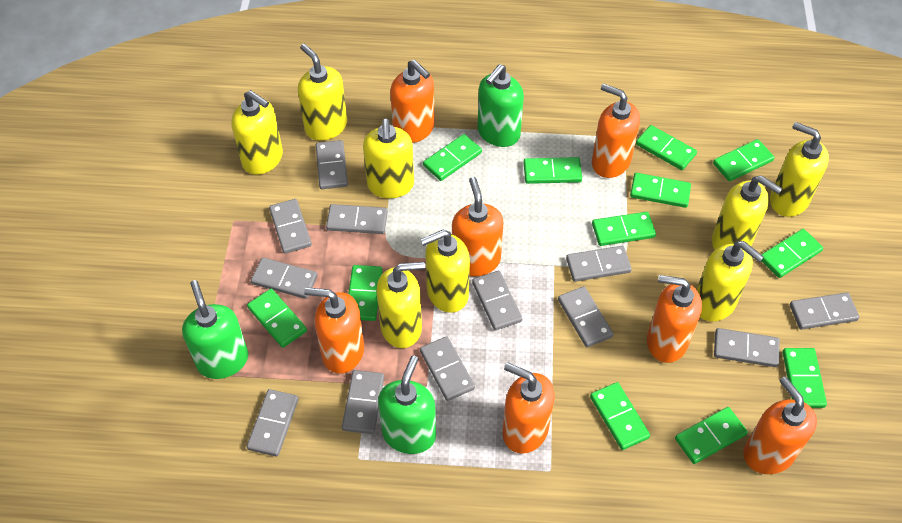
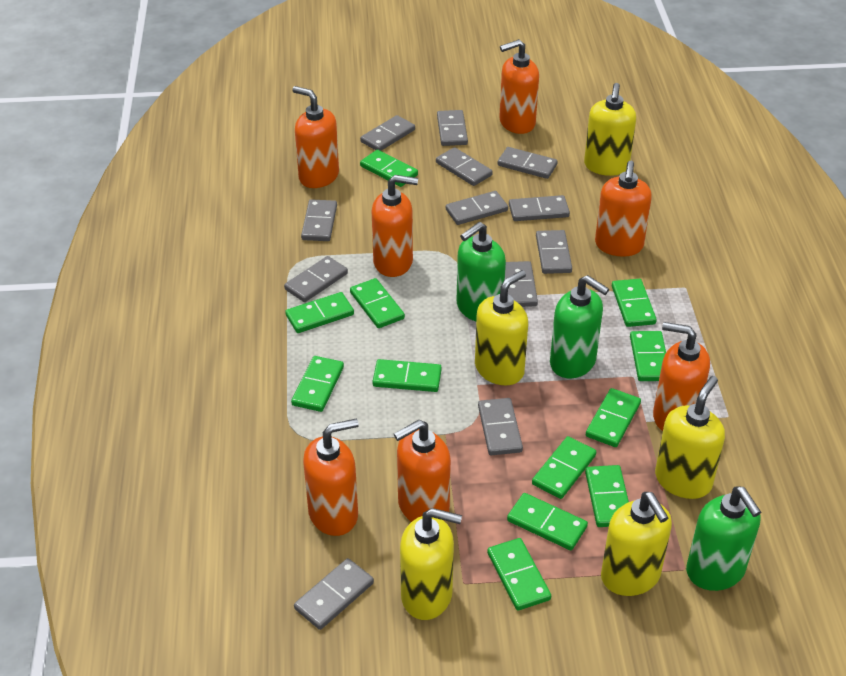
yellow soap dispenser: 8 -> 5

